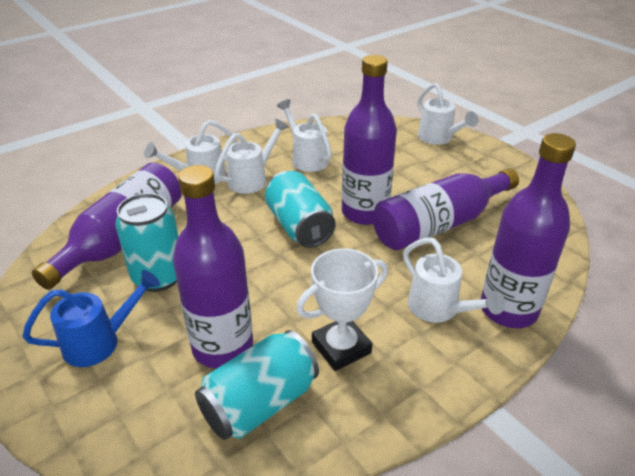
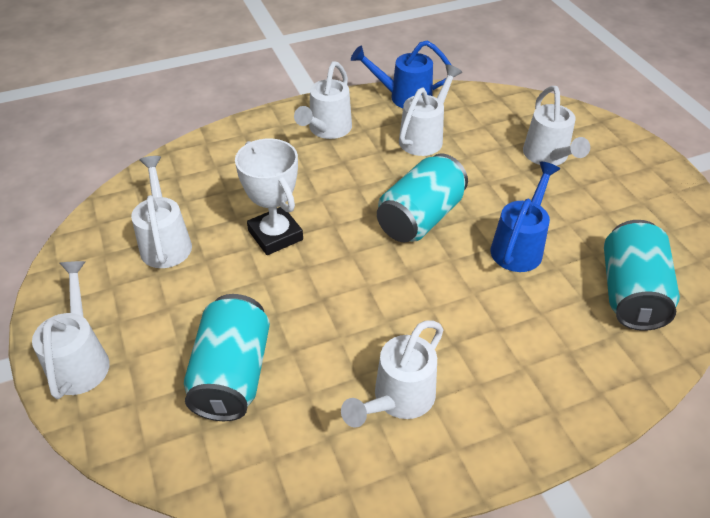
blue watering can: 1 -> 2
purple bottle: 5 -> 0
white watering can: 5 -> 6

